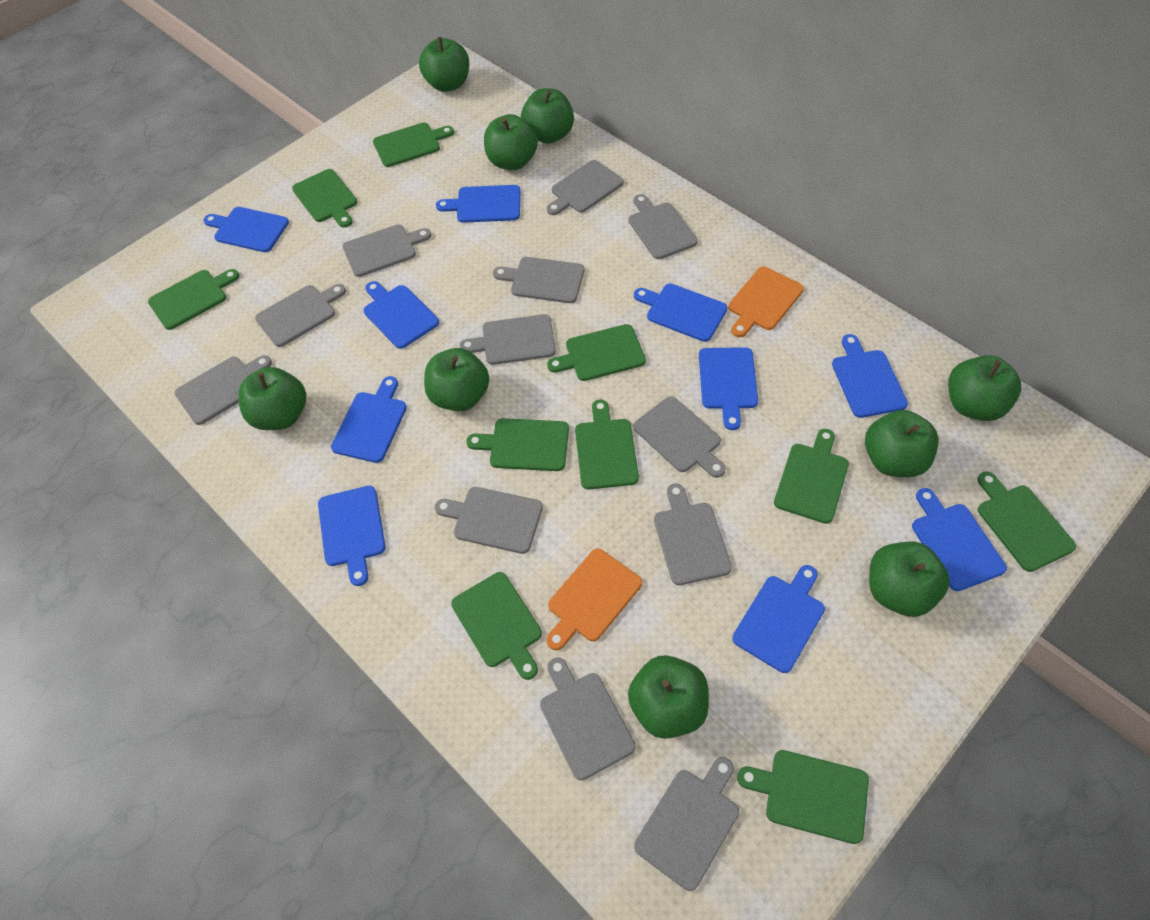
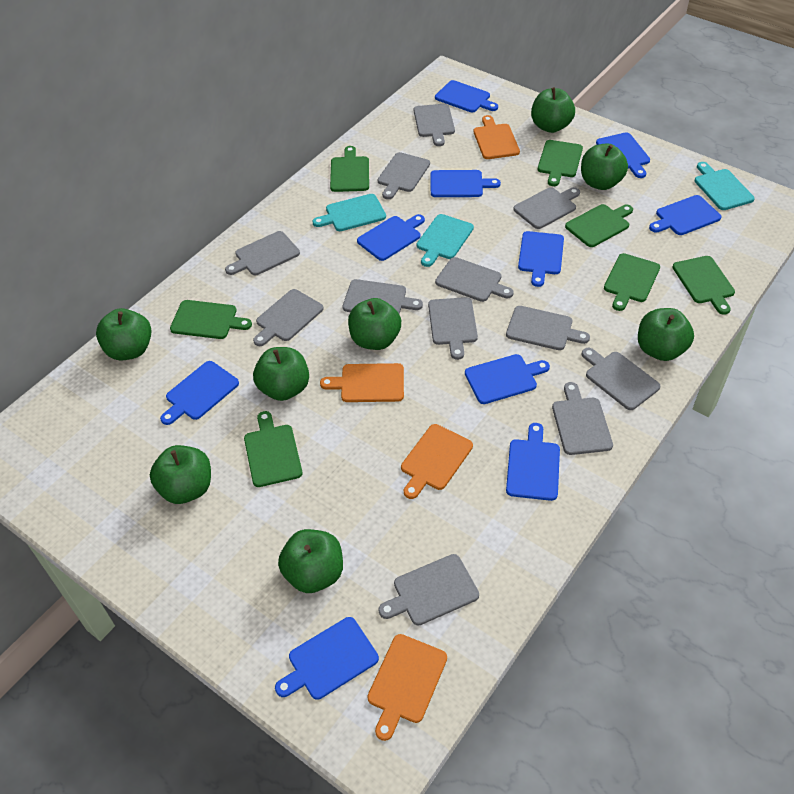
green apple: 9 -> 8
green cutting board: 10 -> 7
orange cutting board: 2 -> 4
turquoise cutting board: 0 -> 3

